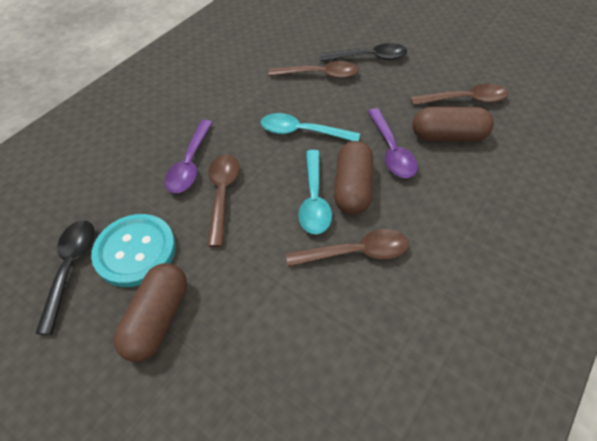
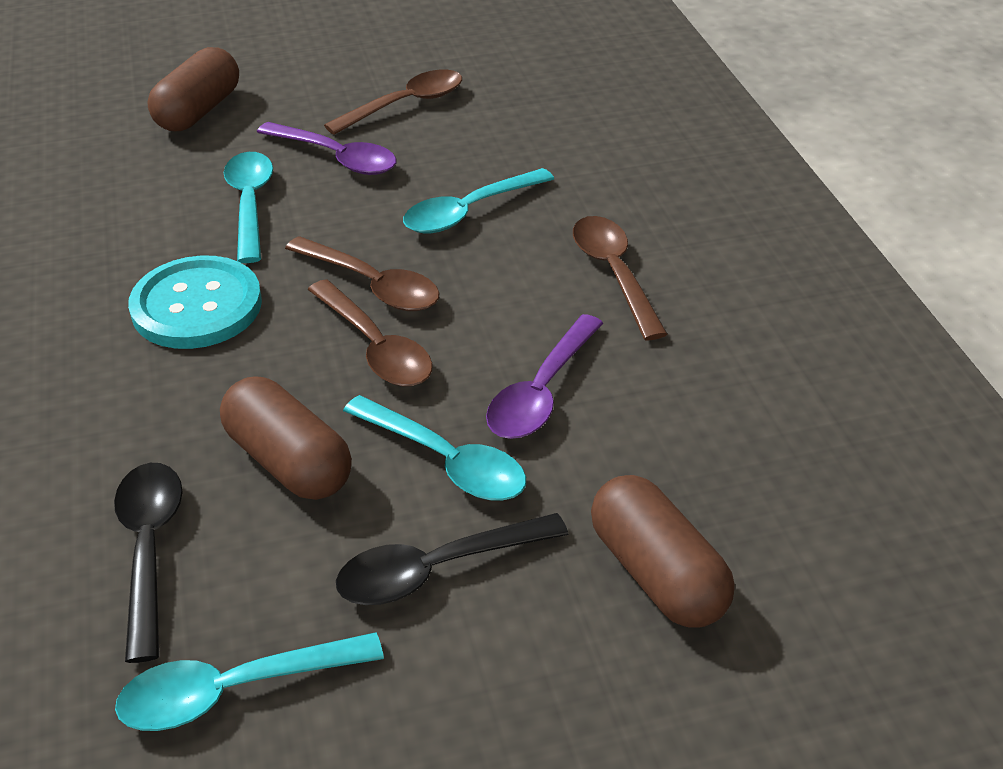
turquoise spoon: 2 -> 4

